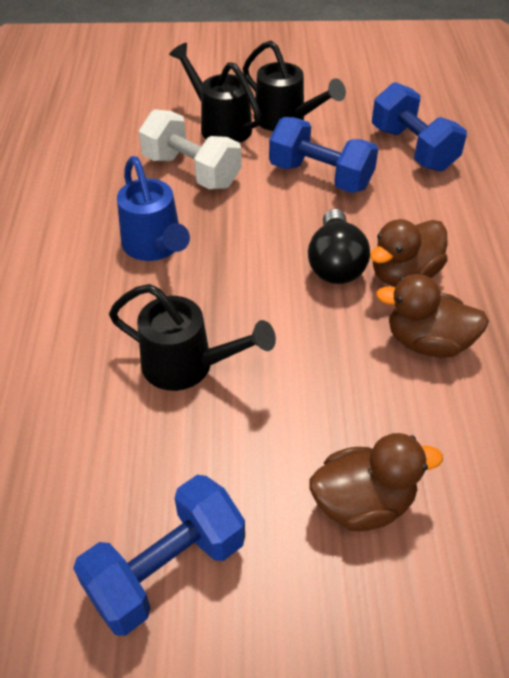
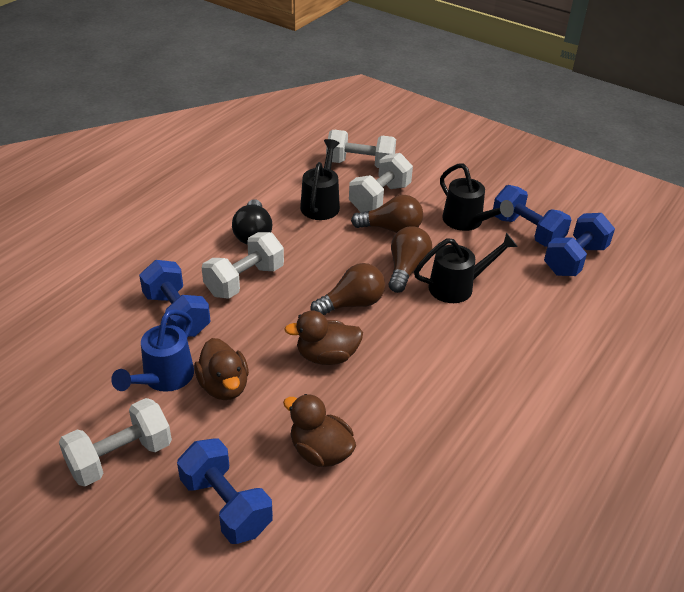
blue dumbbell: 3 -> 4
brown light bulb: 0 -> 3
white dumbbell: 1 -> 4

